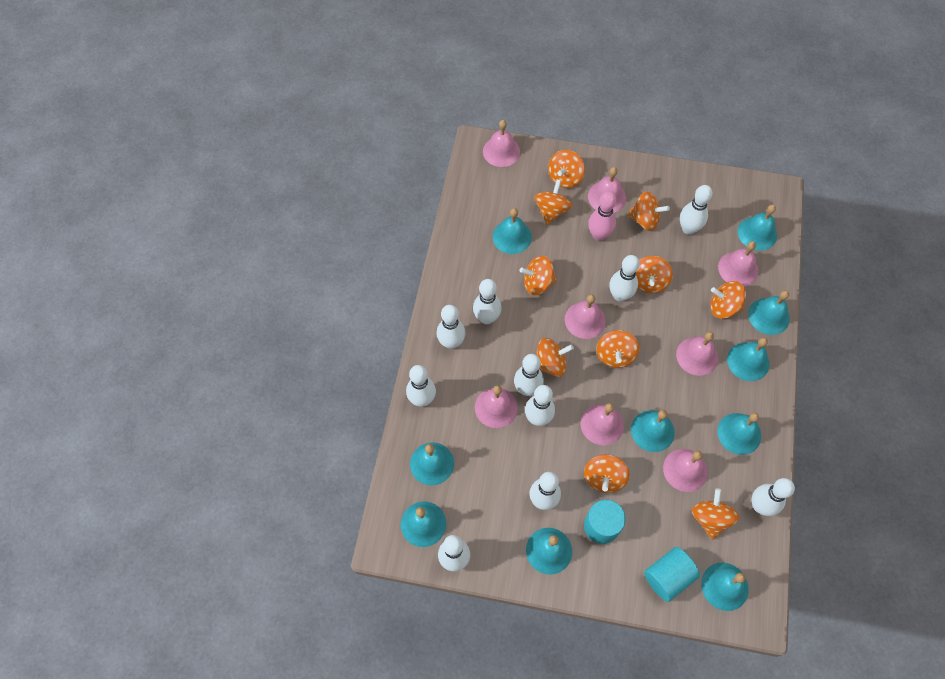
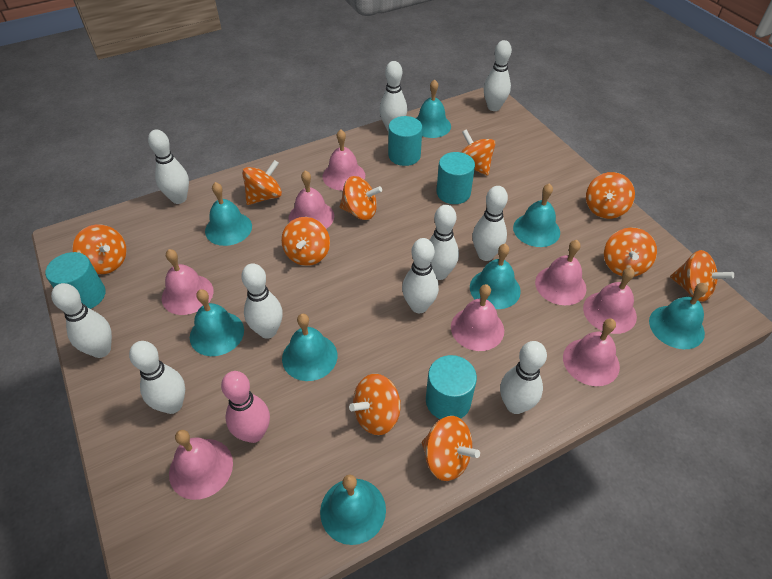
turquoise bell: 10 -> 8
turquoise cylinder: 2 -> 4

